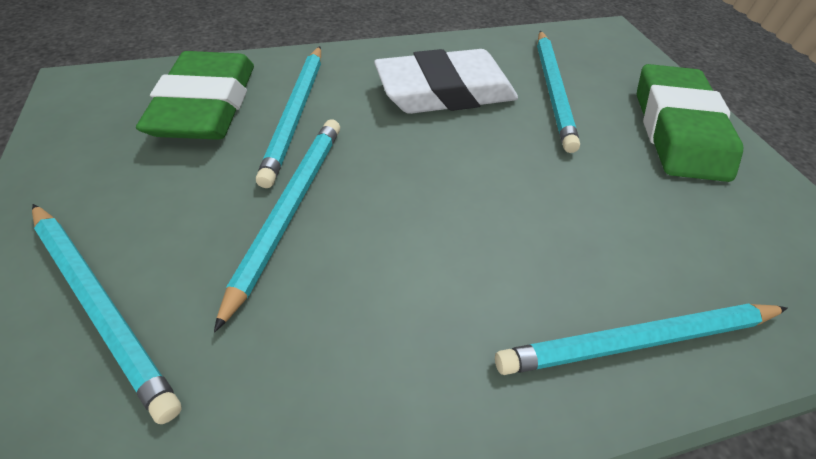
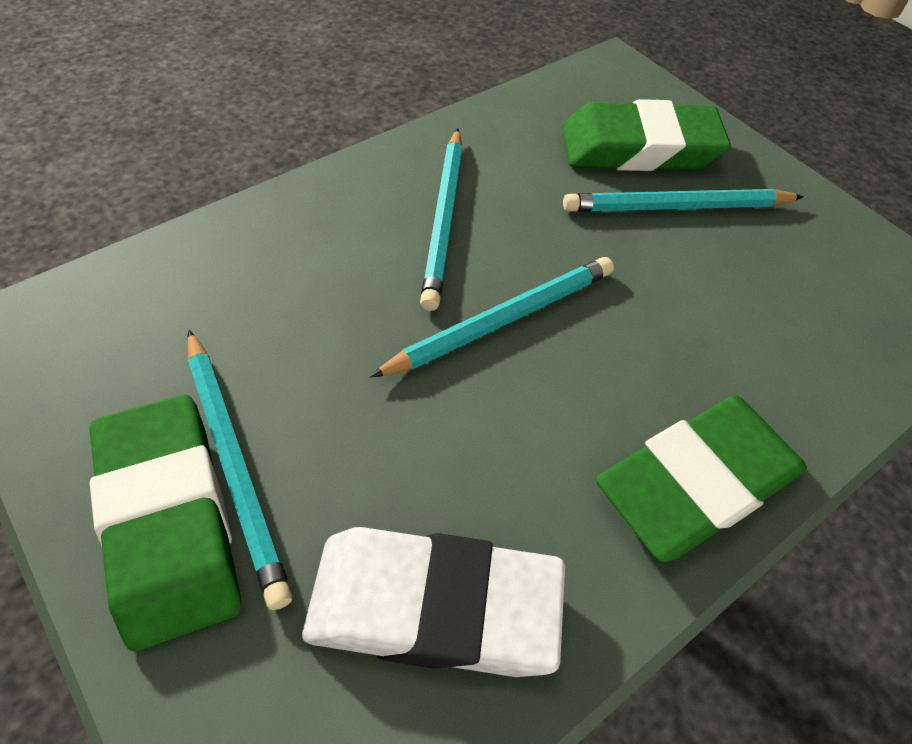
green eraser: 2 -> 3
turquoise pencil: 5 -> 4

